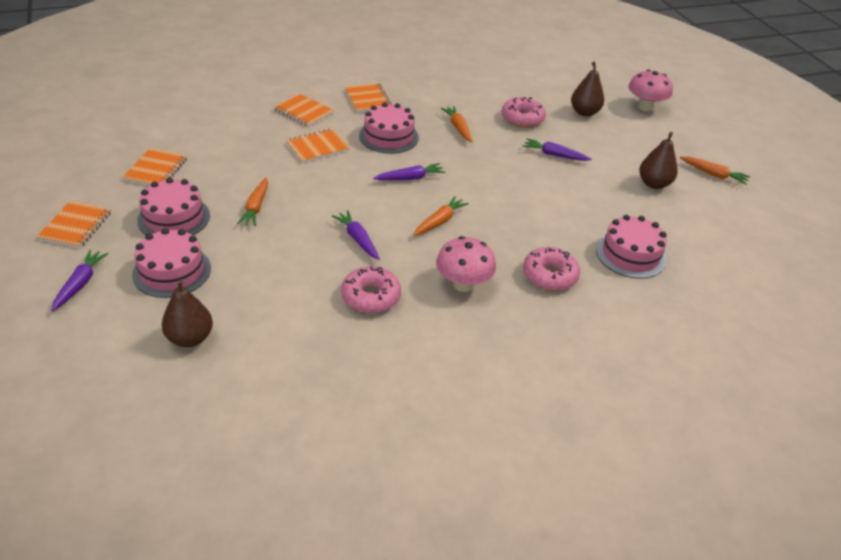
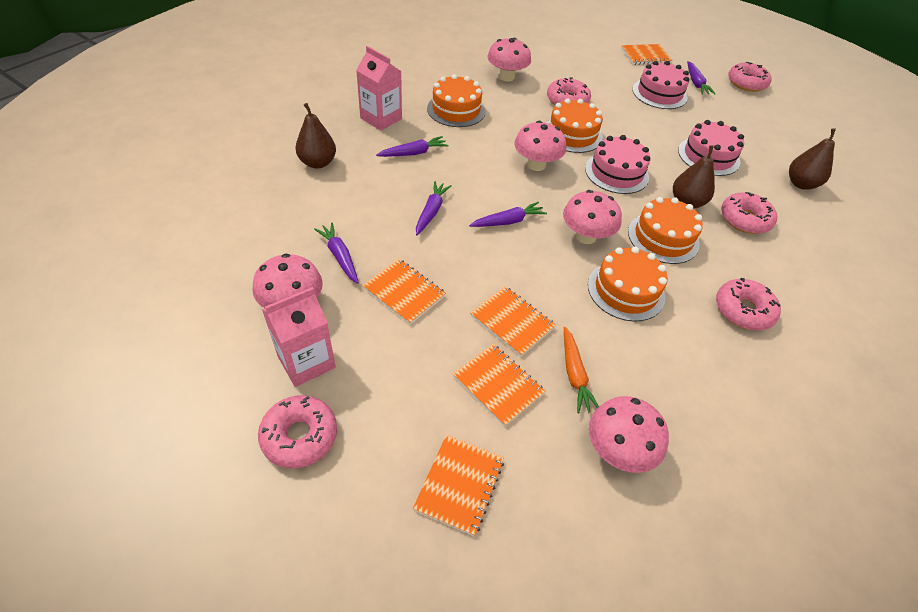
orange cake: 0 -> 4
orange carrot: 4 -> 1
pink cake: 4 -> 3
pink carton: 0 -> 2
pink donut: 3 -> 5
pink mushroom: 2 -> 5
purple carrot: 4 -> 5

